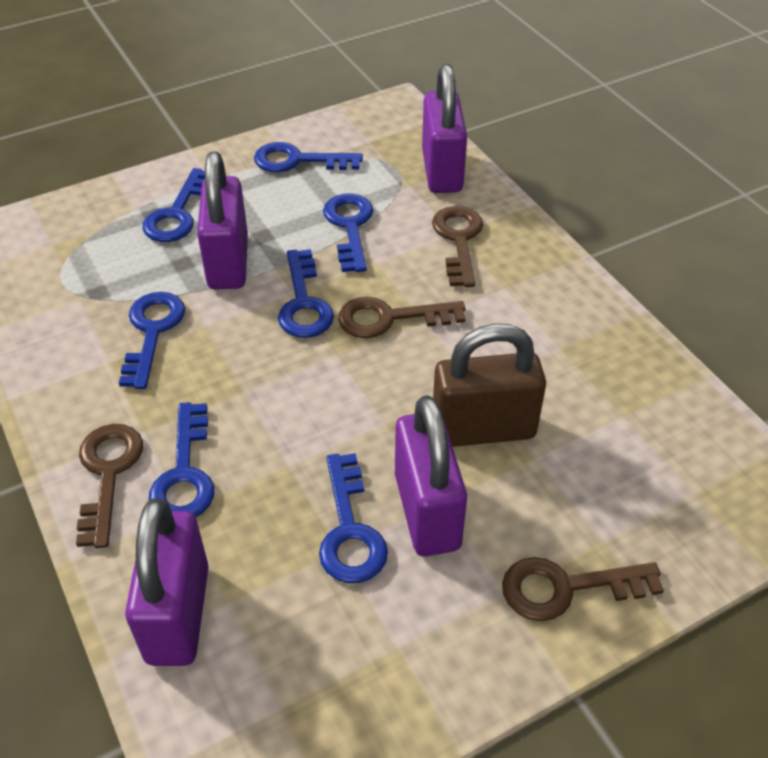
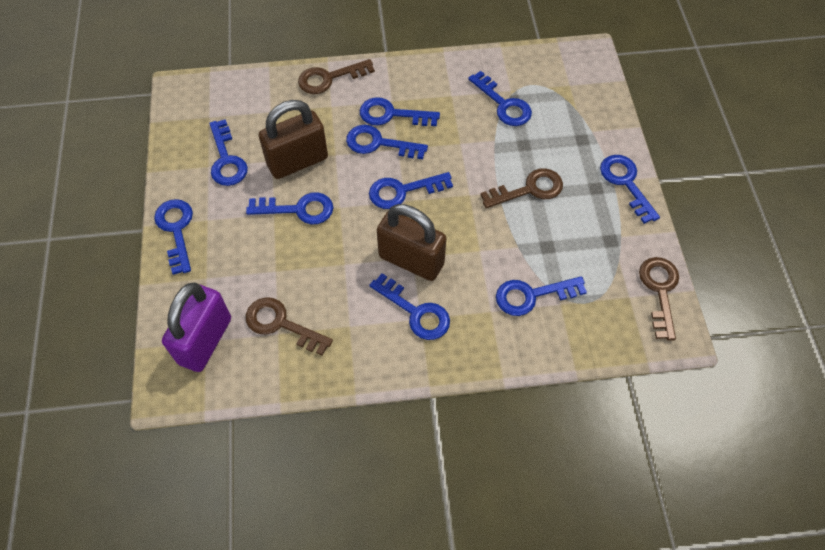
blue key: 7 -> 10
brown padlock: 1 -> 2
purple padlock: 4 -> 1

